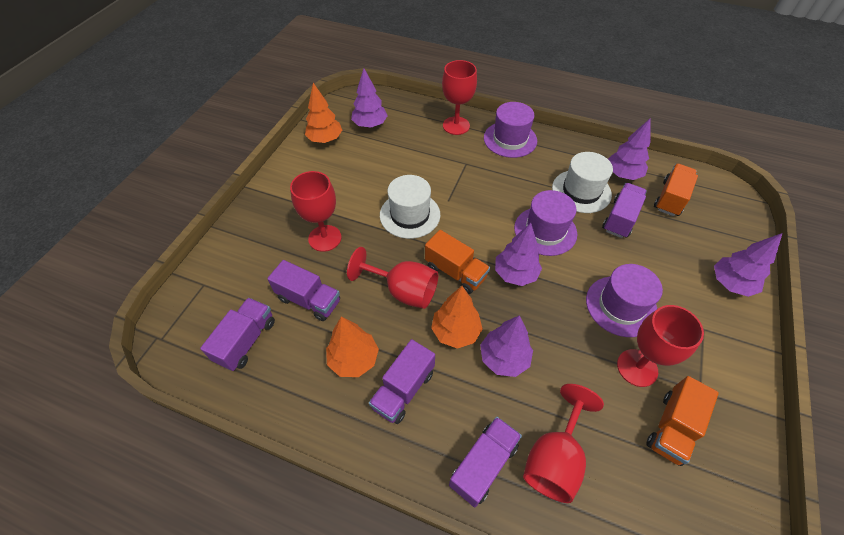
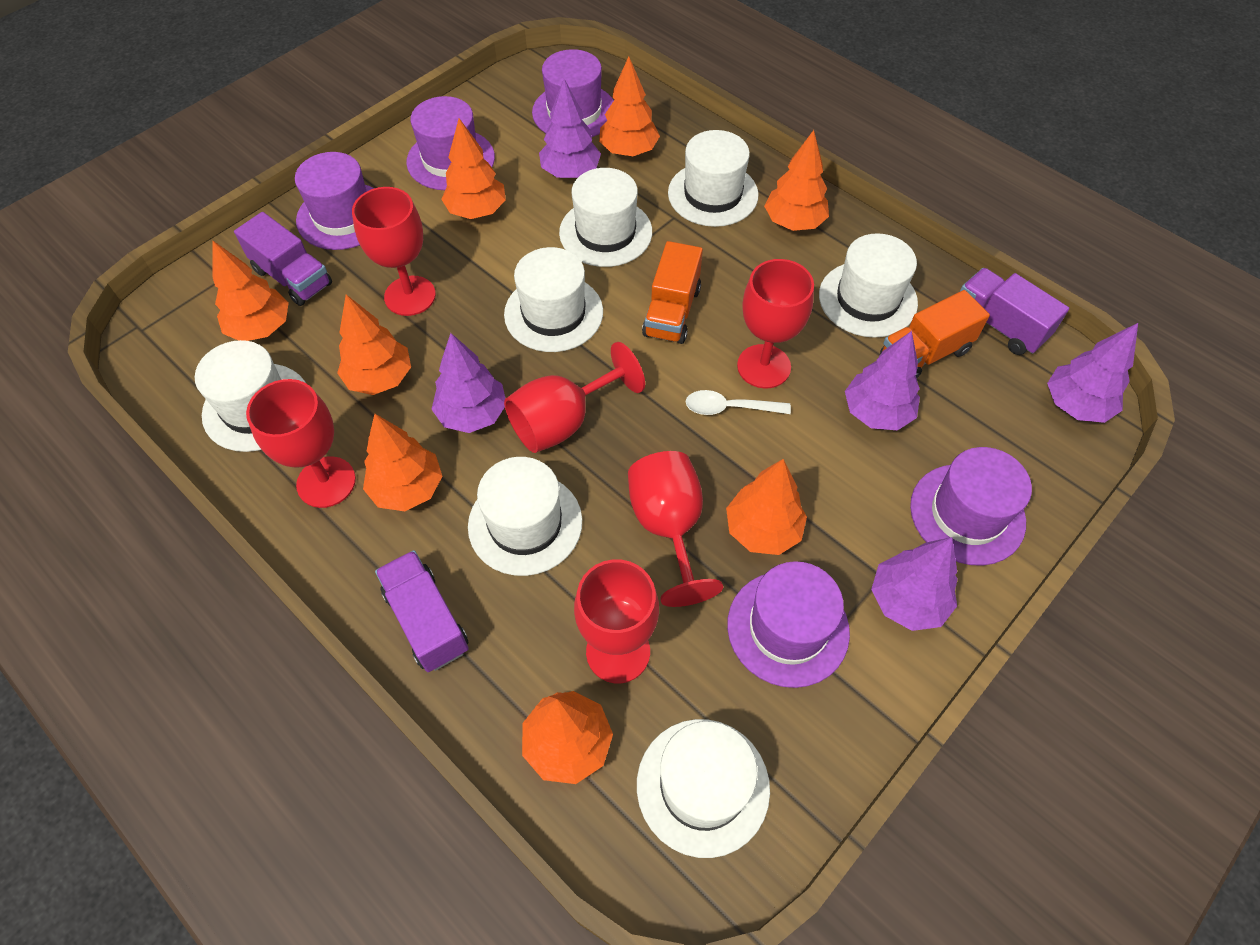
orange tree: 3 -> 8
orange truck: 3 -> 2
purple hat: 3 -> 5
purple truck: 5 -> 3
red goblet: 5 -> 6
white hat: 2 -> 7
white spoon: 0 -> 1

